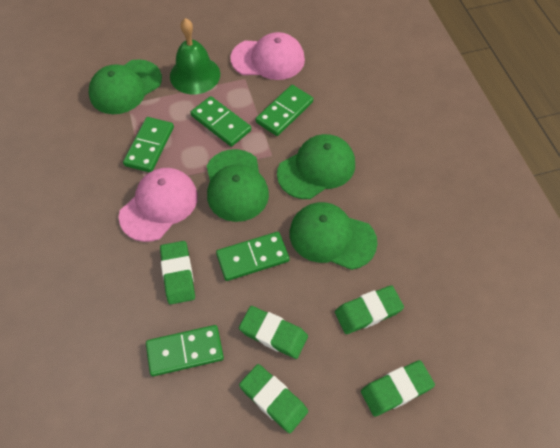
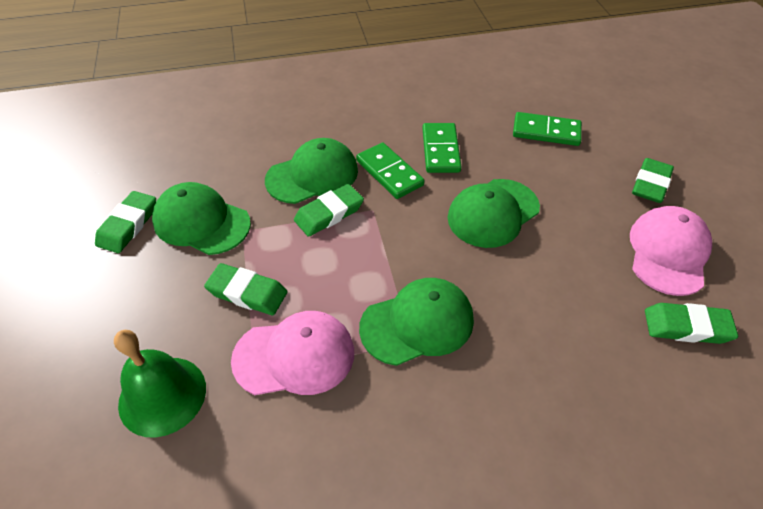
green domino: 5 -> 3

